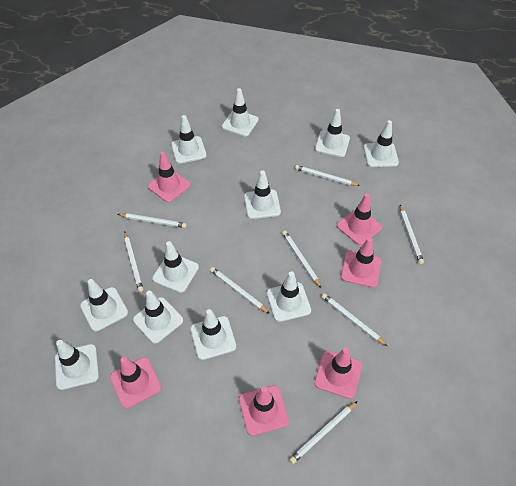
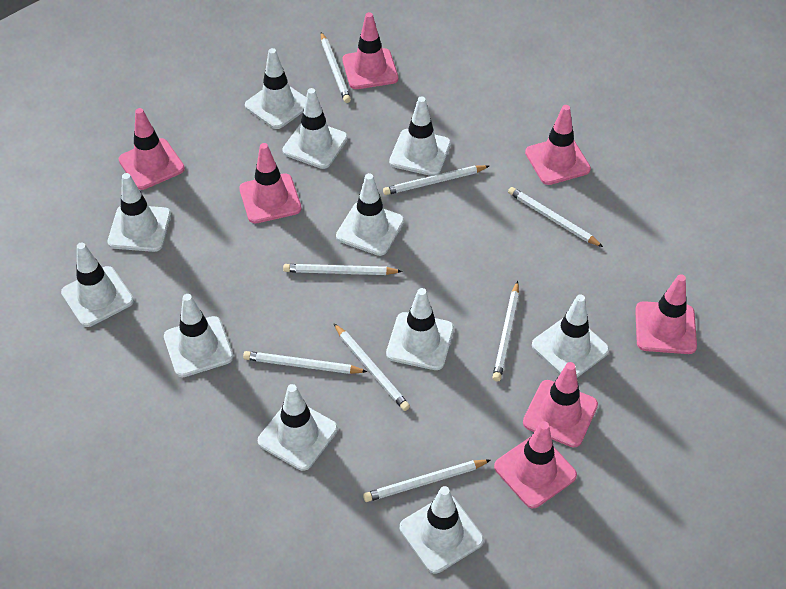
pink traffic cone: 6 -> 7

